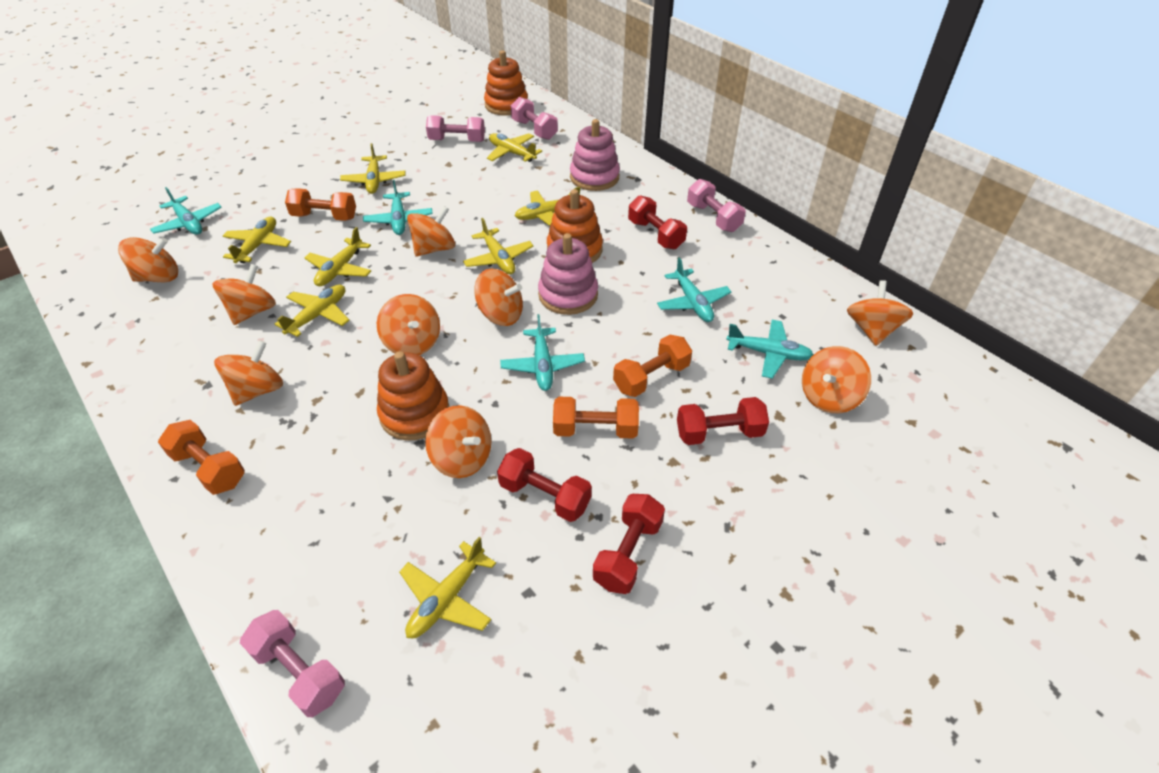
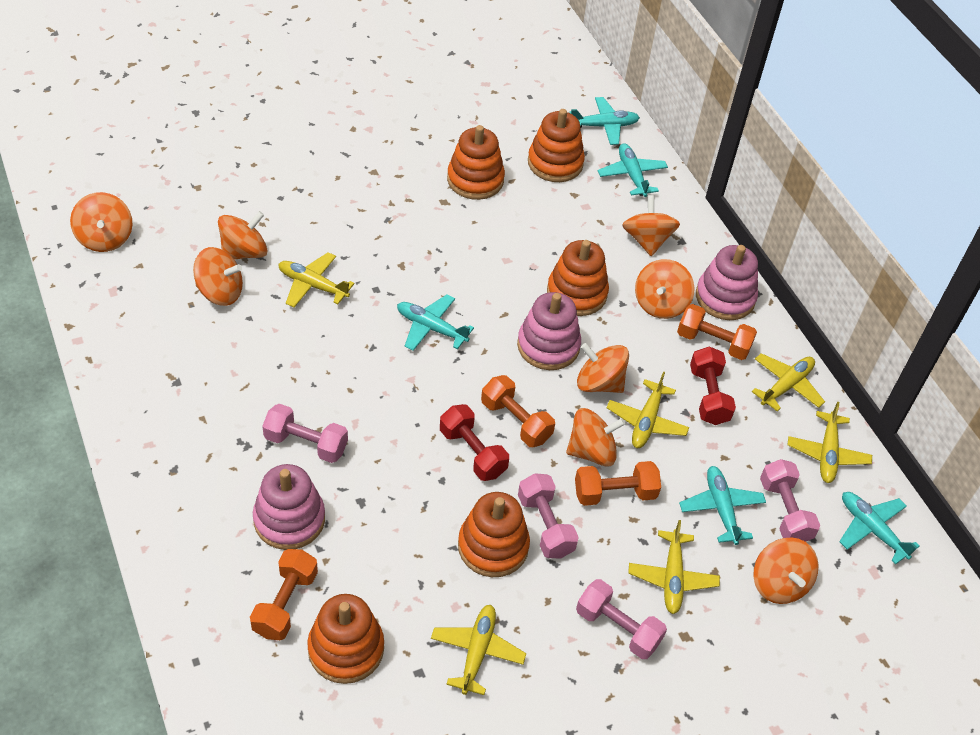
orange spinning top: 9 -> 8
orange stacking toy: 3 -> 5
pink stacking toy: 2 -> 3
red dumbbell: 4 -> 2
yellow plane: 8 -> 6

